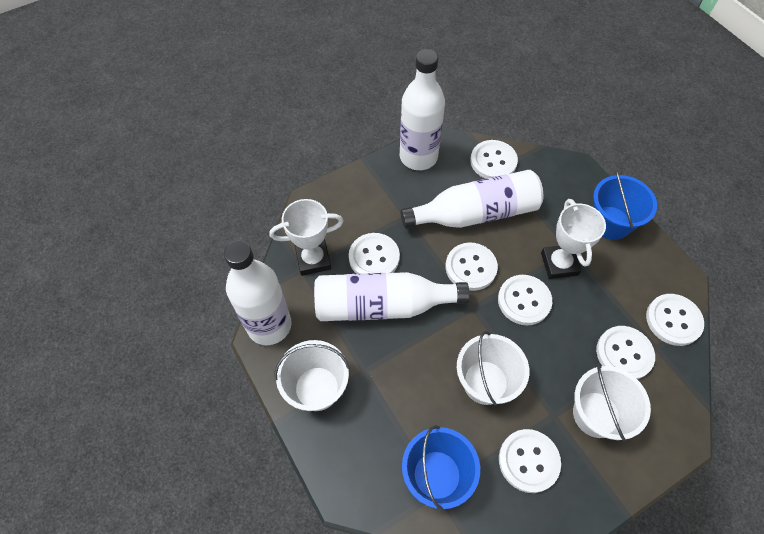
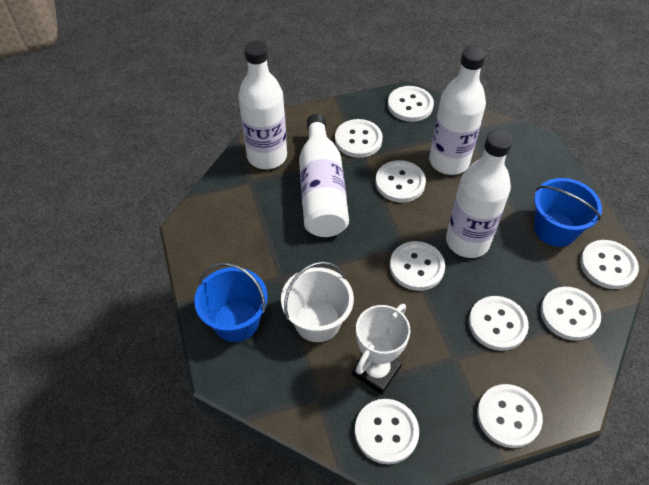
white bucket: 3 -> 1
white button: 7 -> 9
white trophy: 2 -> 1

